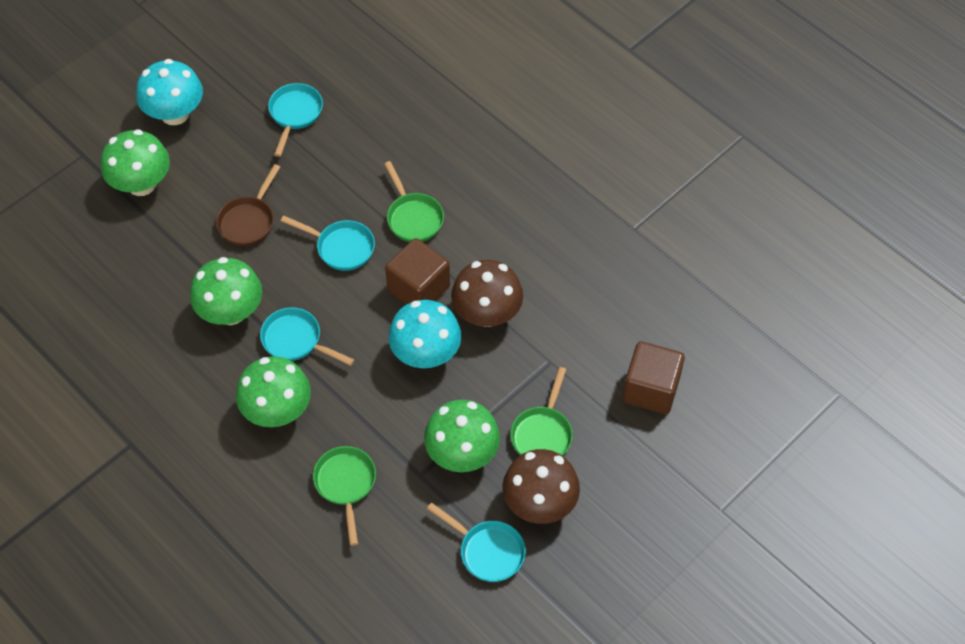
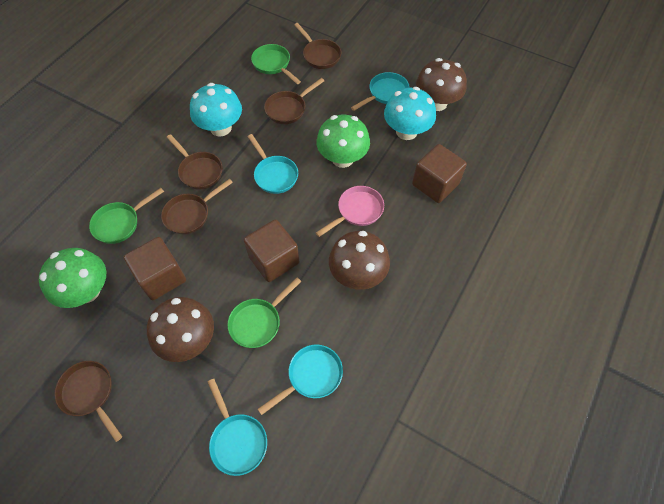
brown cube: 2 -> 3
brown mushroom: 2 -> 3
brown pan: 1 -> 5
green mushroom: 4 -> 2
pink pan: 0 -> 1

